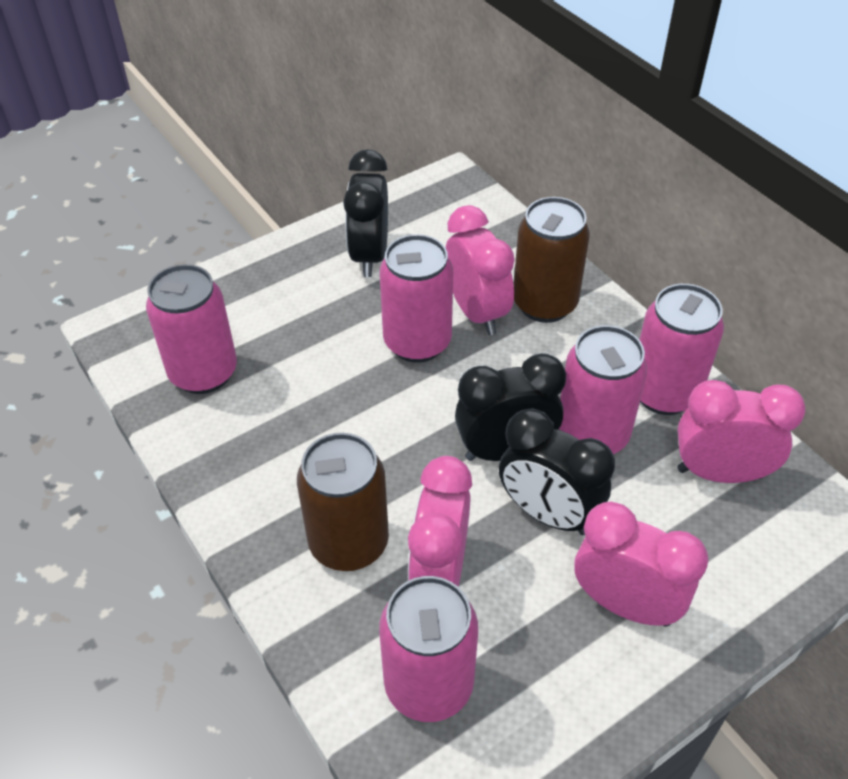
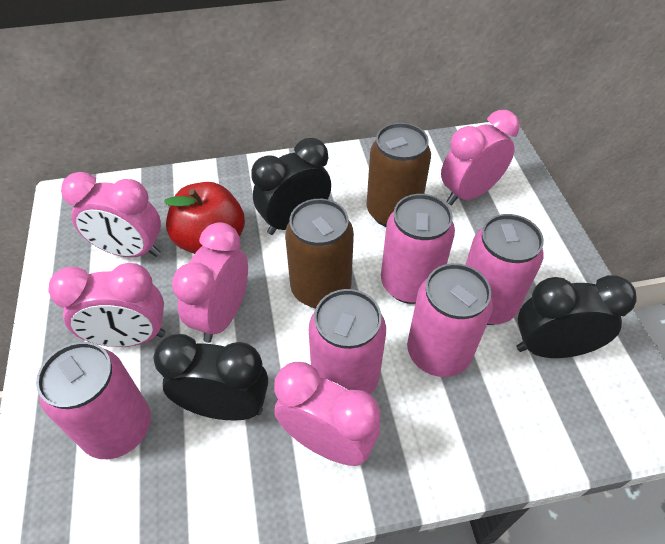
pink clock: 4 -> 5
red apple: 0 -> 1

